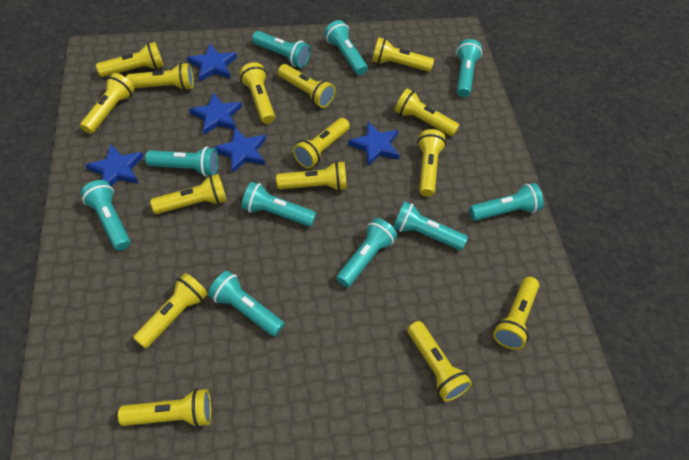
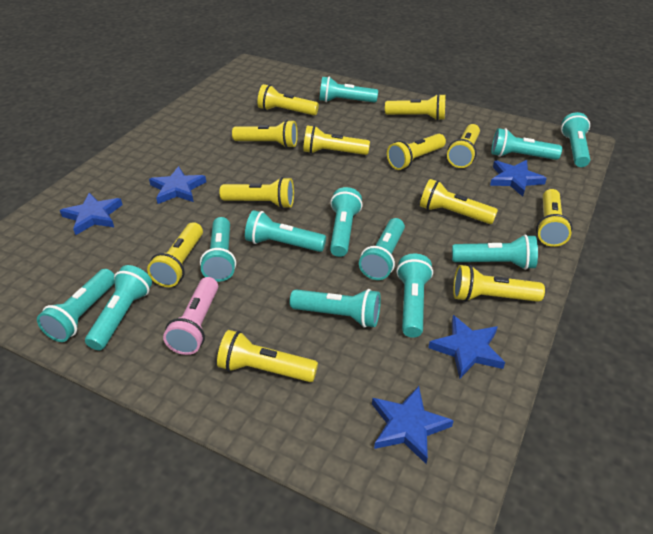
pink flashlight: 0 -> 1
turquoise flashlight: 10 -> 12
yellow flashlight: 15 -> 12

